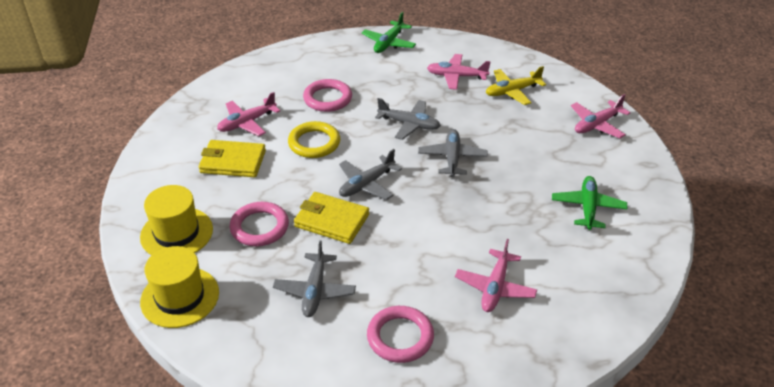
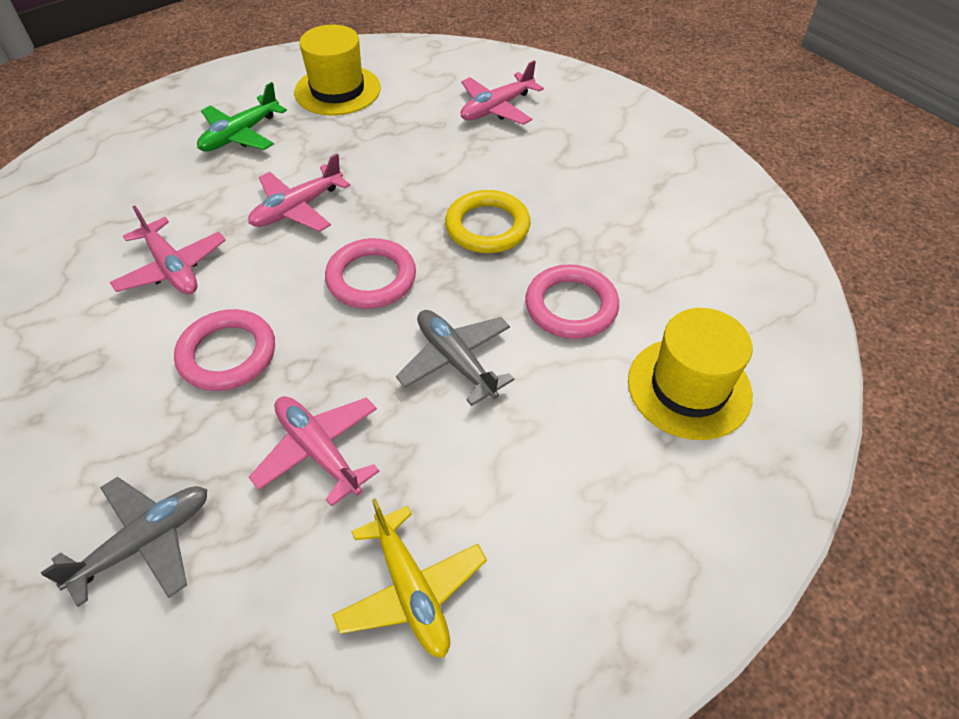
green plane: 2 -> 1
grey plane: 4 -> 2
yellow wallet: 2 -> 0

